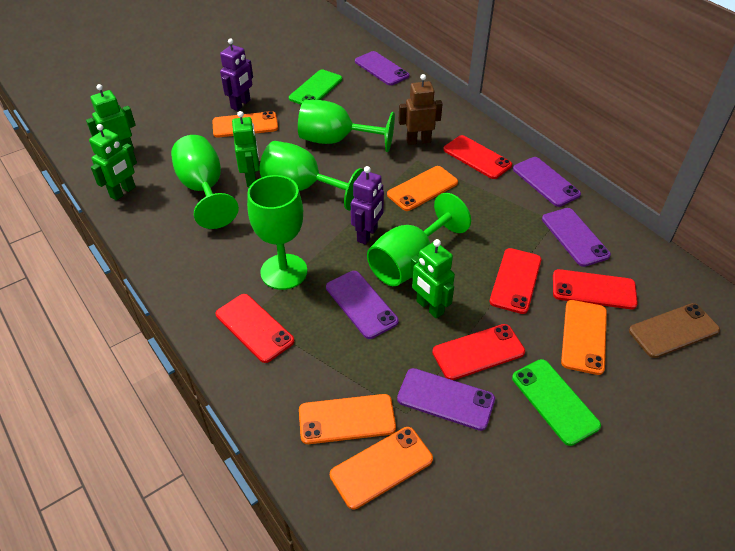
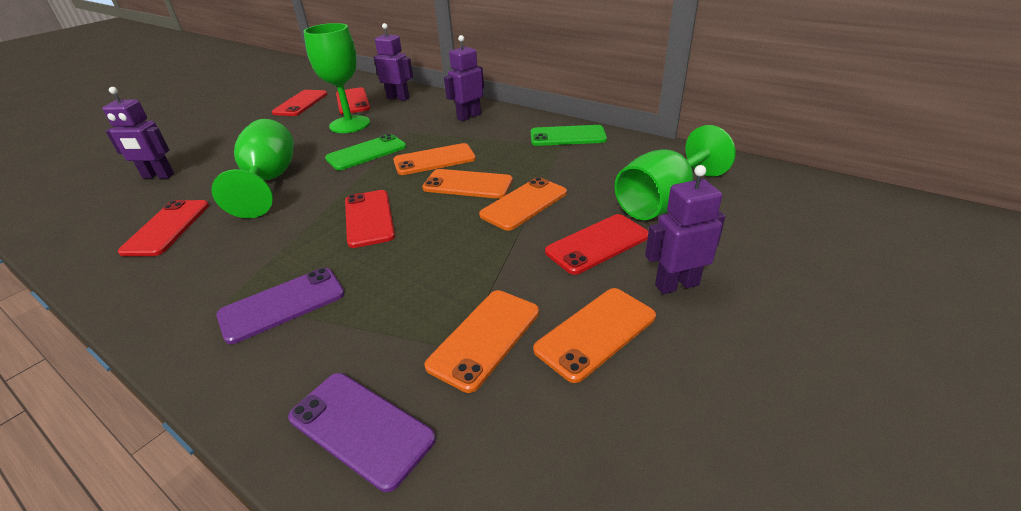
brown phone: 1 -> 0
brown robot: 1 -> 0
green goblet: 5 -> 3
green robot: 4 -> 0
purple phone: 5 -> 2
purple robot: 2 -> 4

